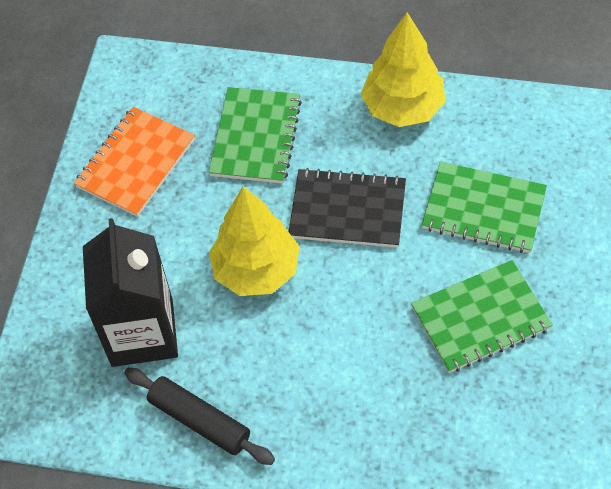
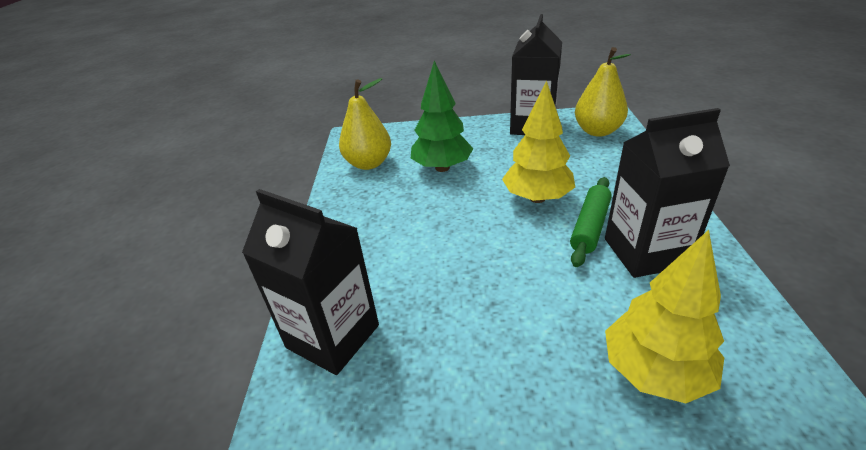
black carton: 1 -> 3
black notebook: 1 -> 0
black rolling pin: 1 -> 0
green notebook: 3 -> 0
green rolling pin: 0 -> 1
green tree: 0 -> 1
orange notebook: 1 -> 0
yellow pear: 0 -> 2

